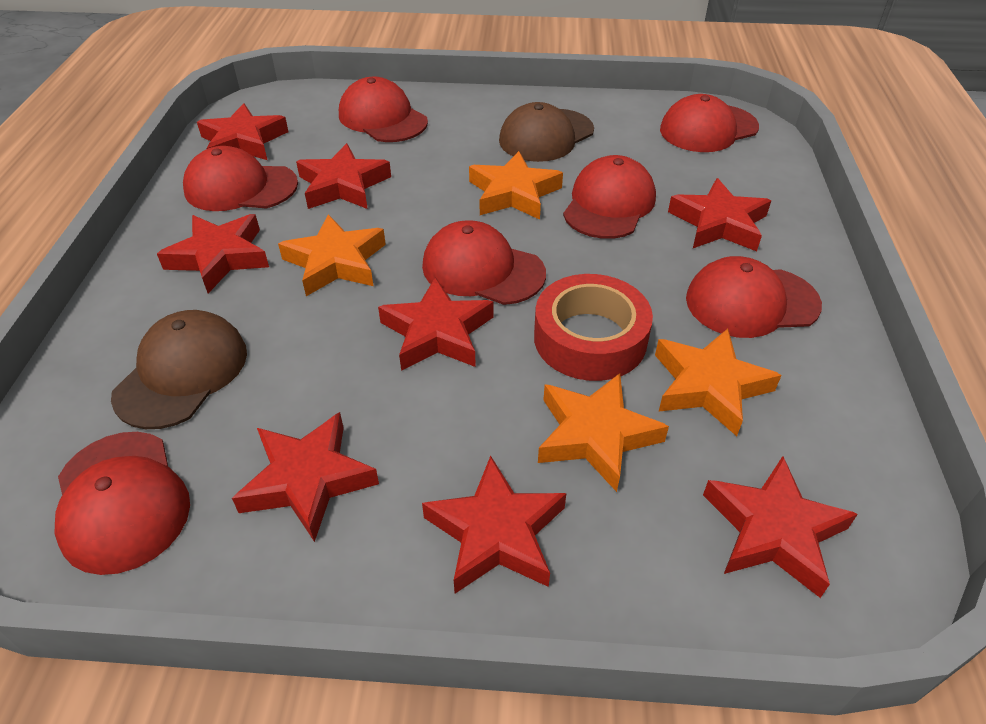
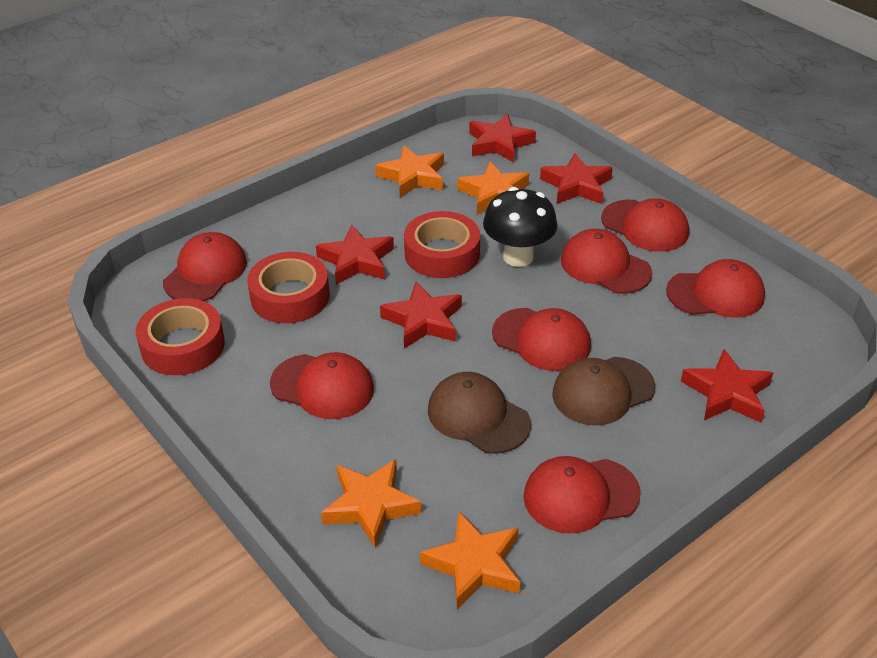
black mushroom: 0 -> 1
red star: 8 -> 5
red tape: 1 -> 3

